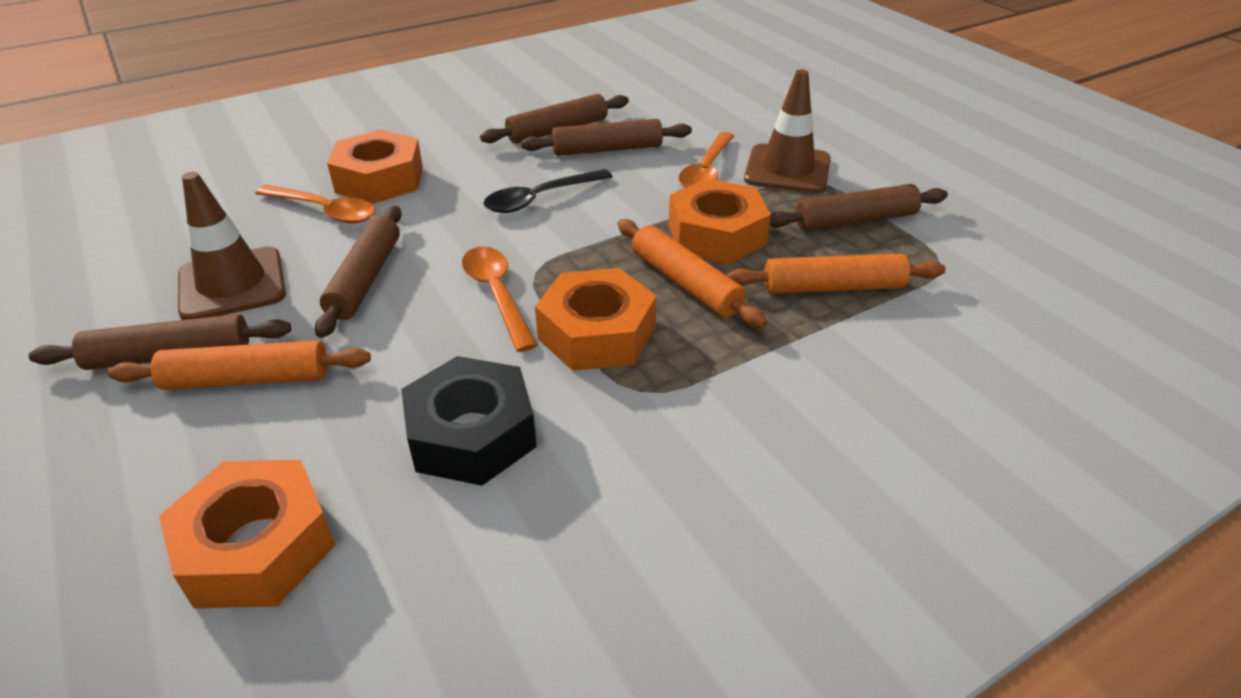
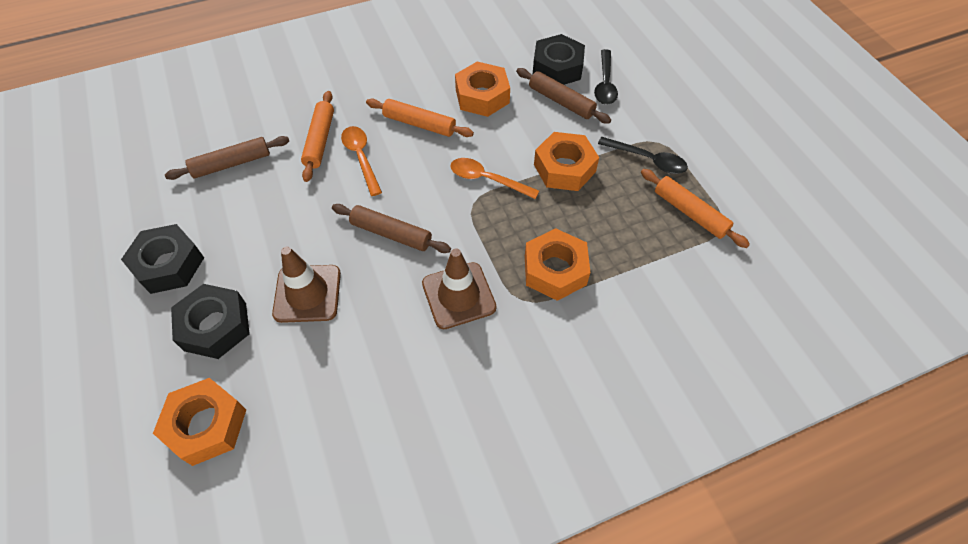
black nut: 1 -> 3
black spoon: 1 -> 2
brown rolling pin: 5 -> 3
orange spoon: 3 -> 2

